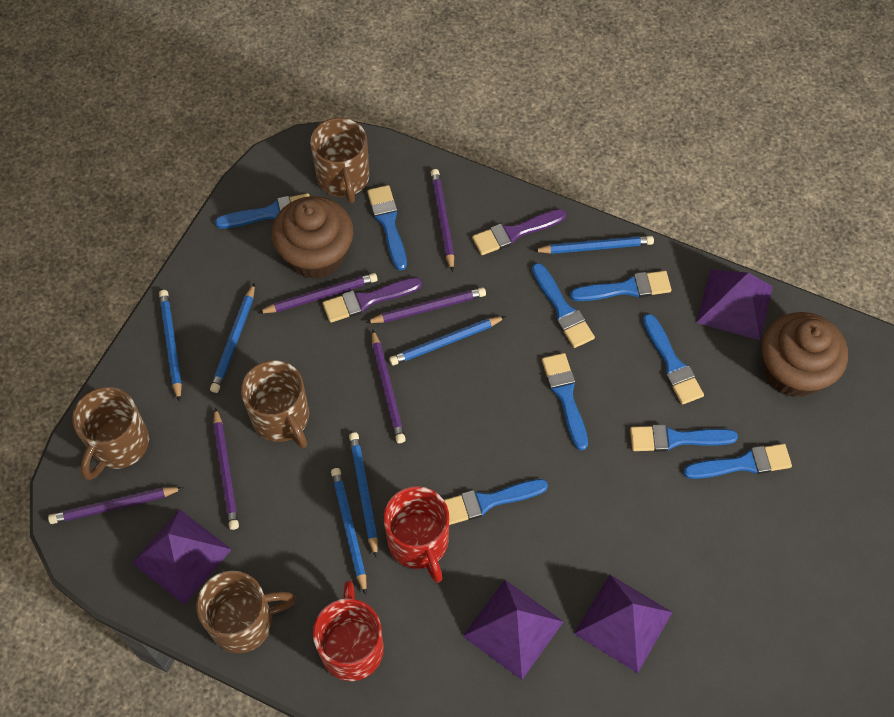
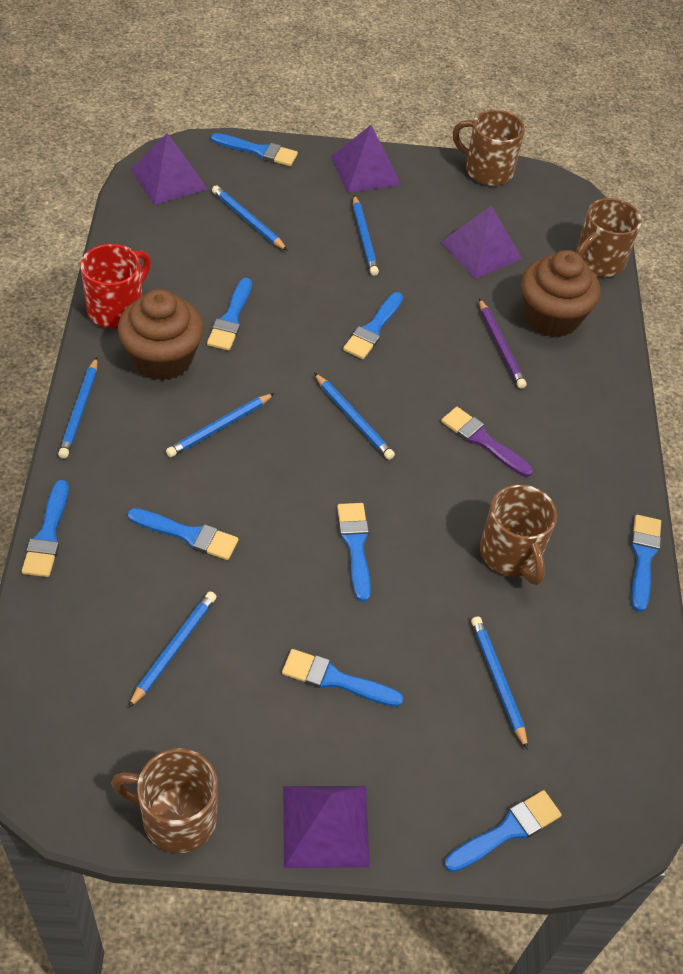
blue pencil: 6 -> 7
purple brush: 2 -> 1
purple pencil: 6 -> 1
red mug: 2 -> 1

